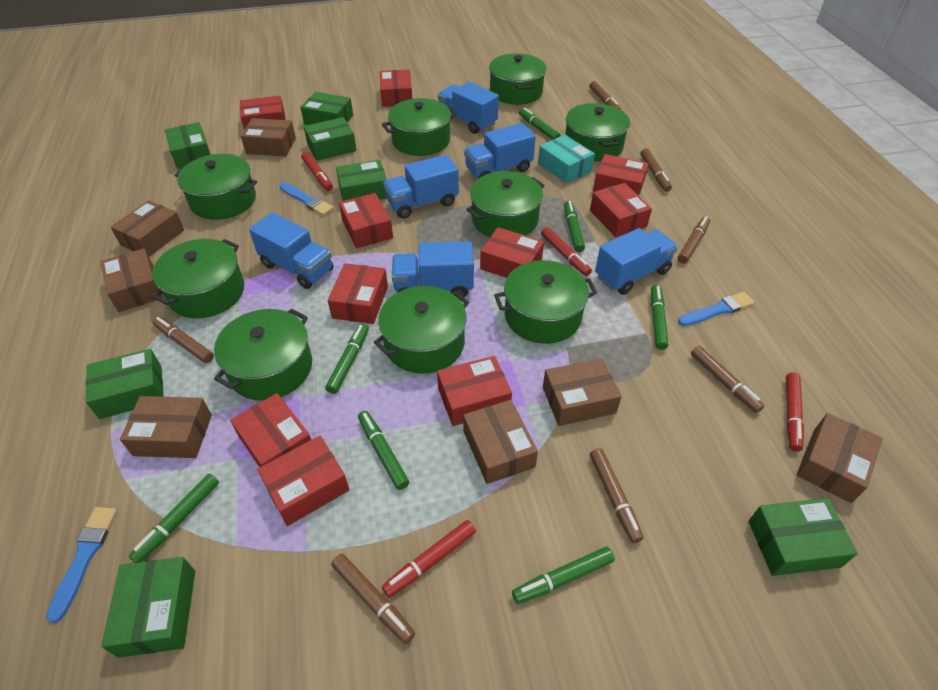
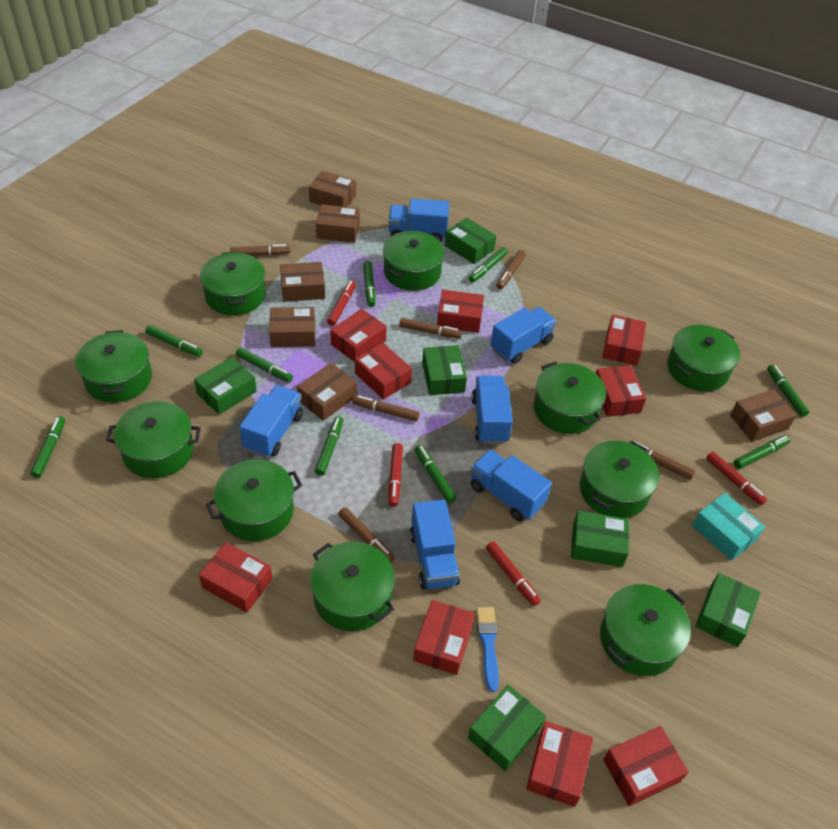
blue brush: 3 -> 1
brown box: 7 -> 6
brown marker: 7 -> 6
green box: 7 -> 6
green marker: 7 -> 9
green pot: 9 -> 10
red box: 10 -> 9

